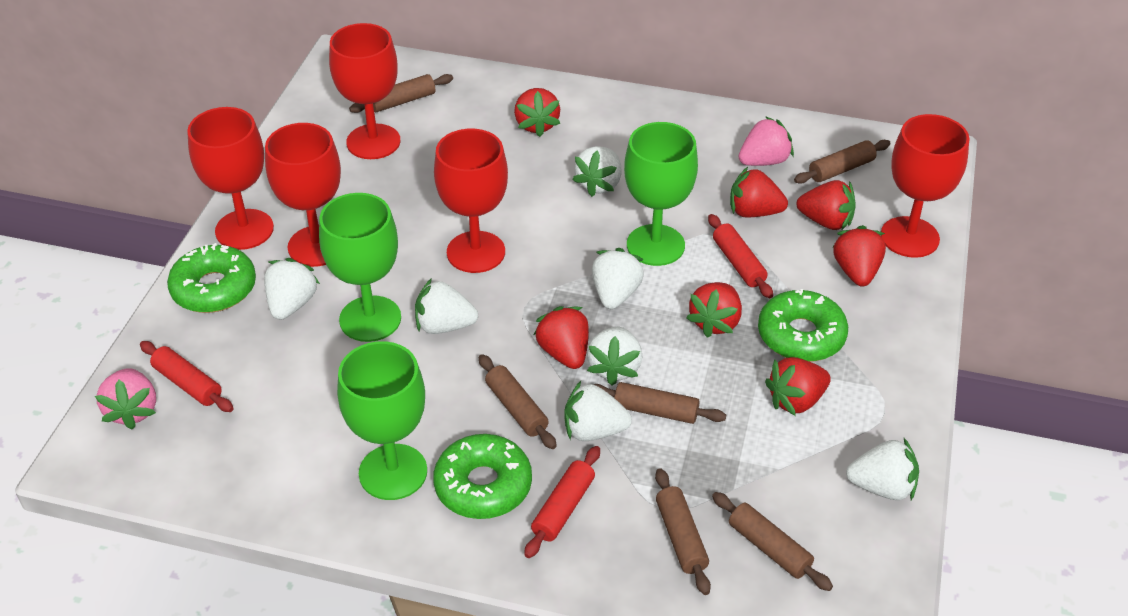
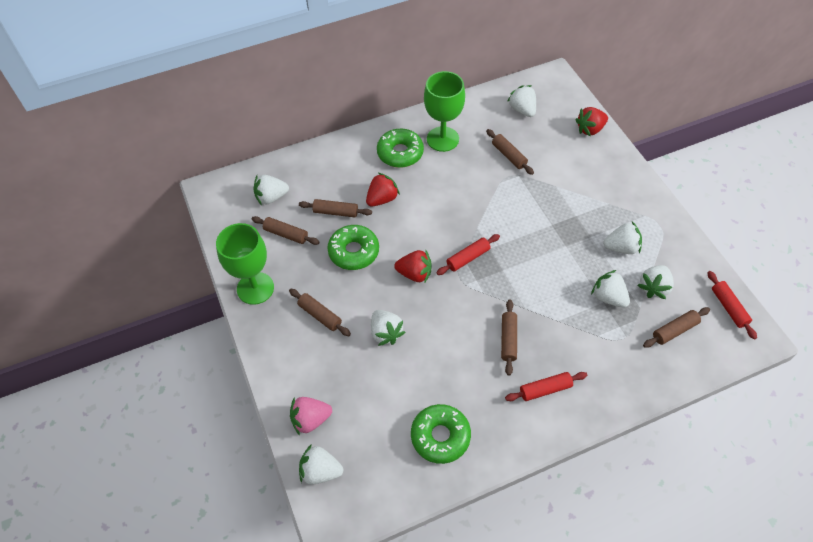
green goblet: 3 -> 2
pink strawberry: 2 -> 1
red goblet: 5 -> 0
red strawberry: 7 -> 3

